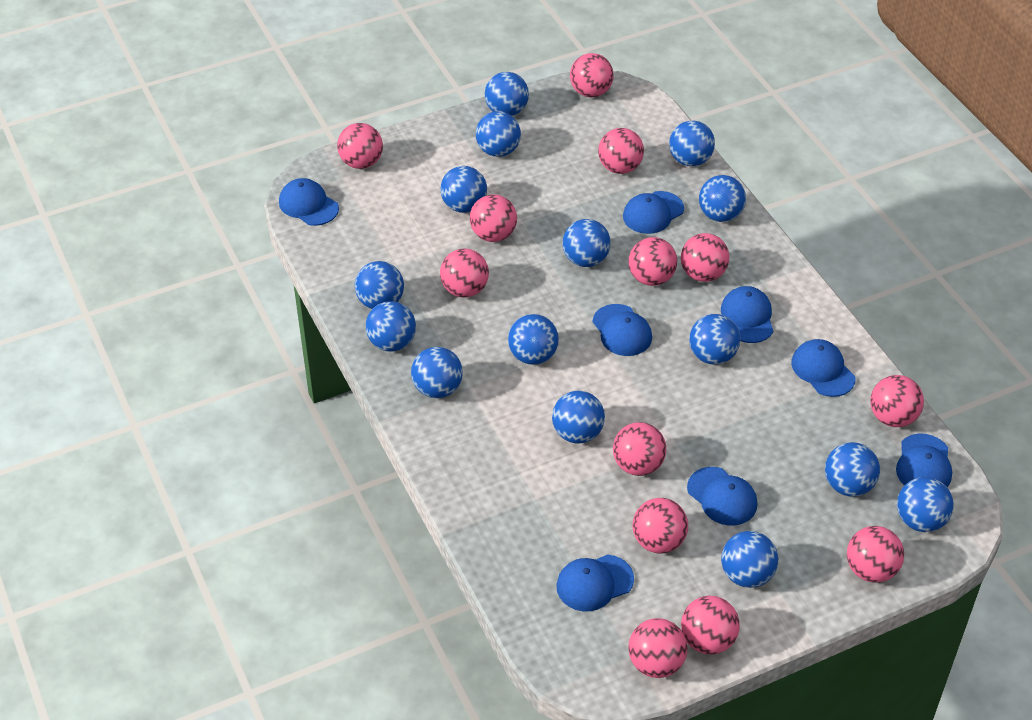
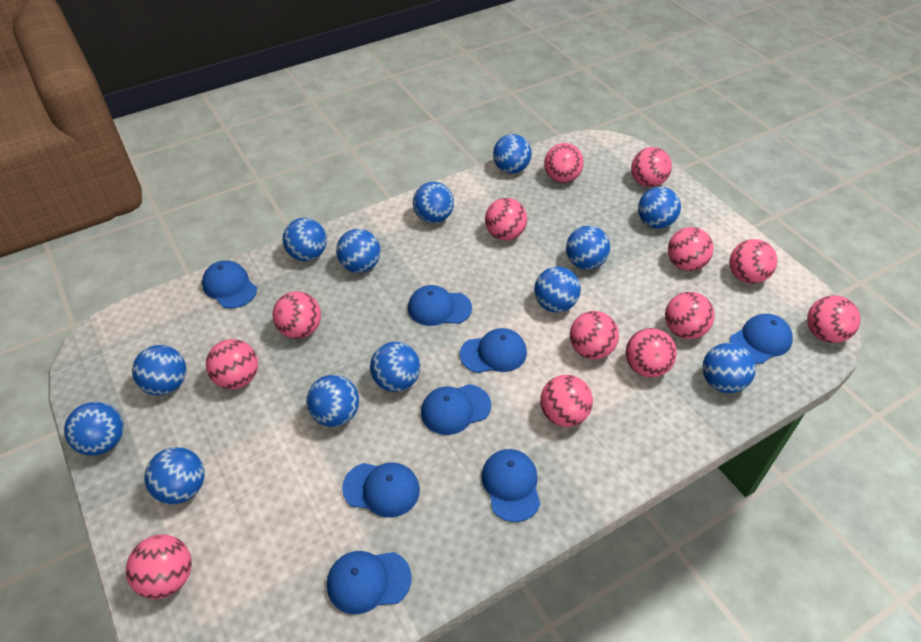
blue ball: 15 -> 13

